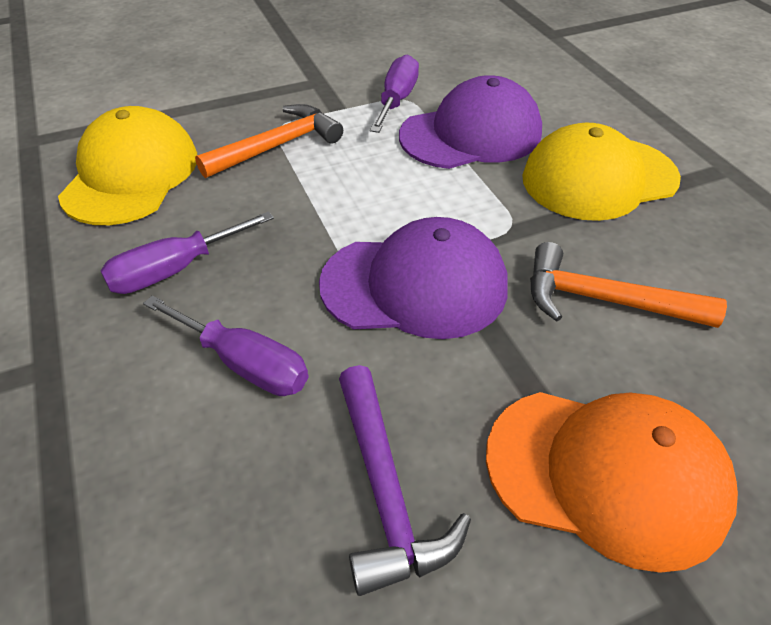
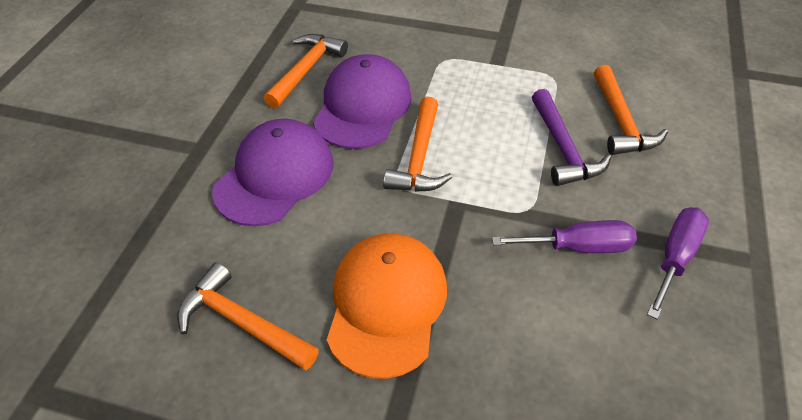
orange hammer: 2 -> 4
purple screwdriver: 3 -> 2
yellow cap: 2 -> 0

